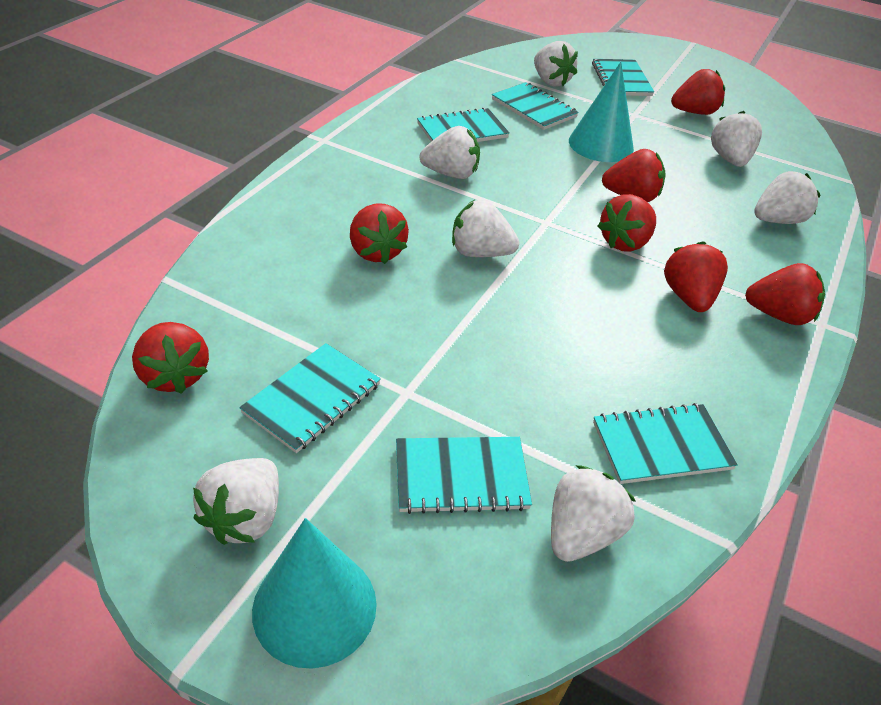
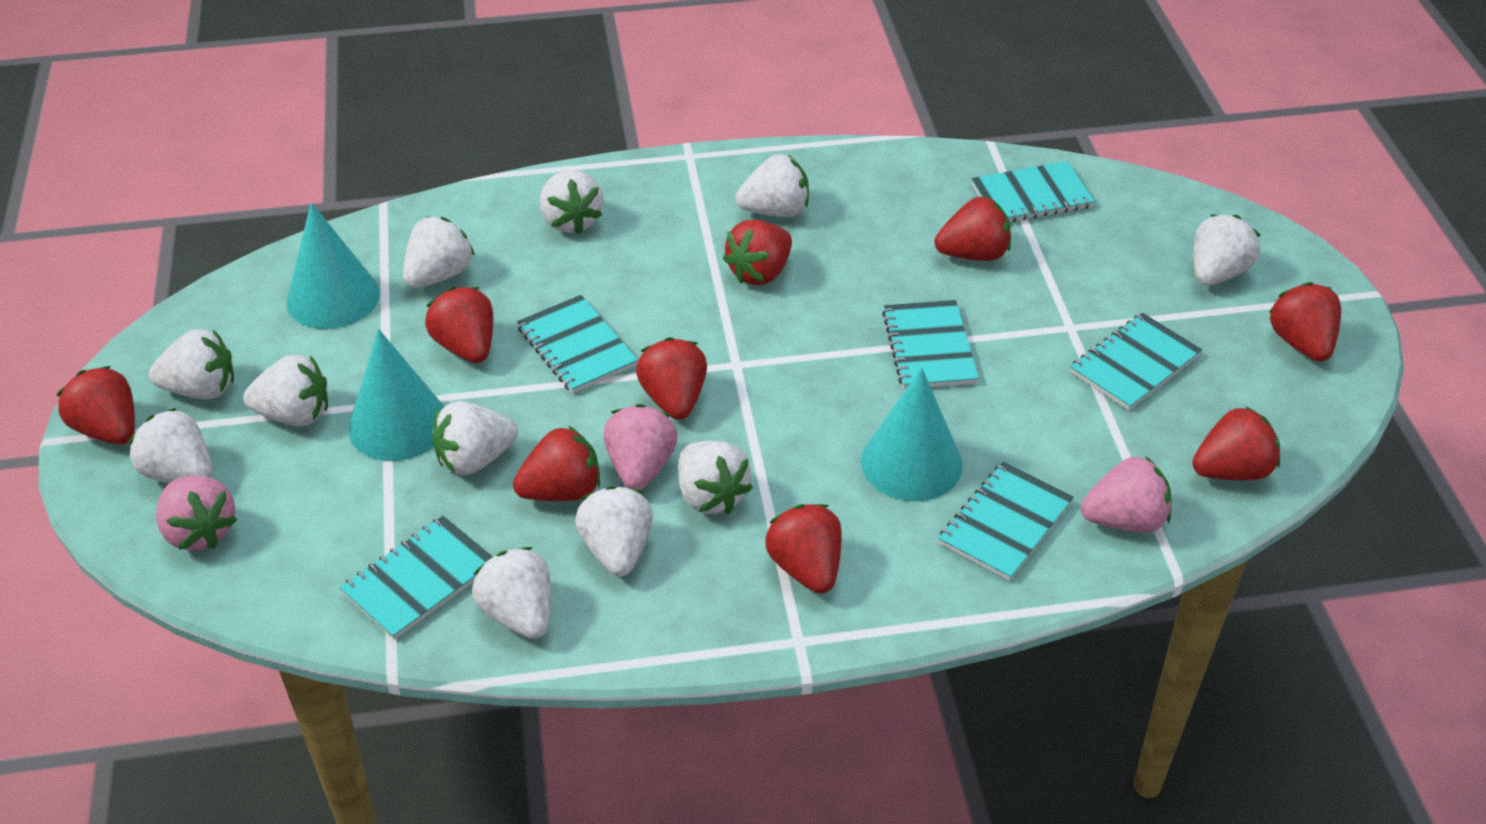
pink strawberry: 0 -> 3
red strawberry: 7 -> 9
turquoise cone: 2 -> 3
white strawberry: 7 -> 11

